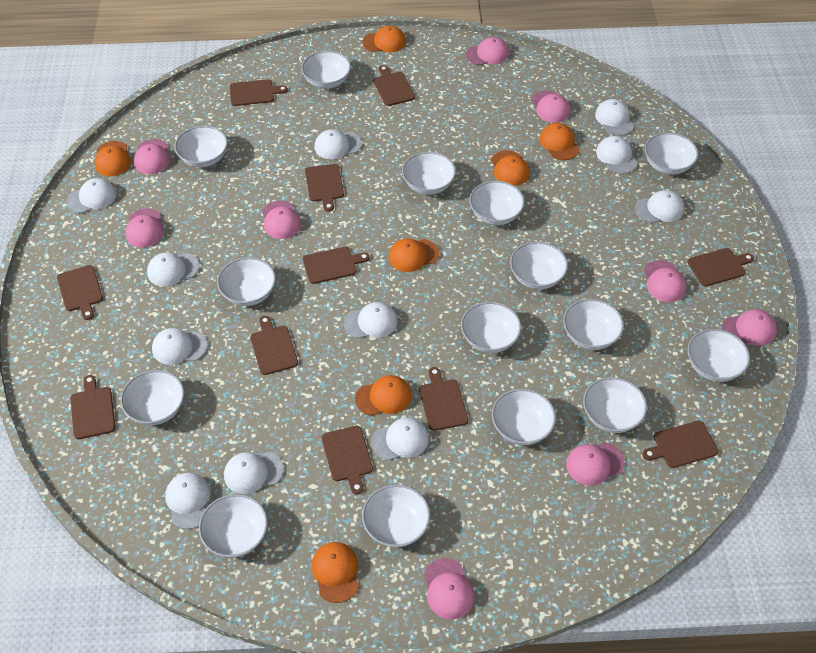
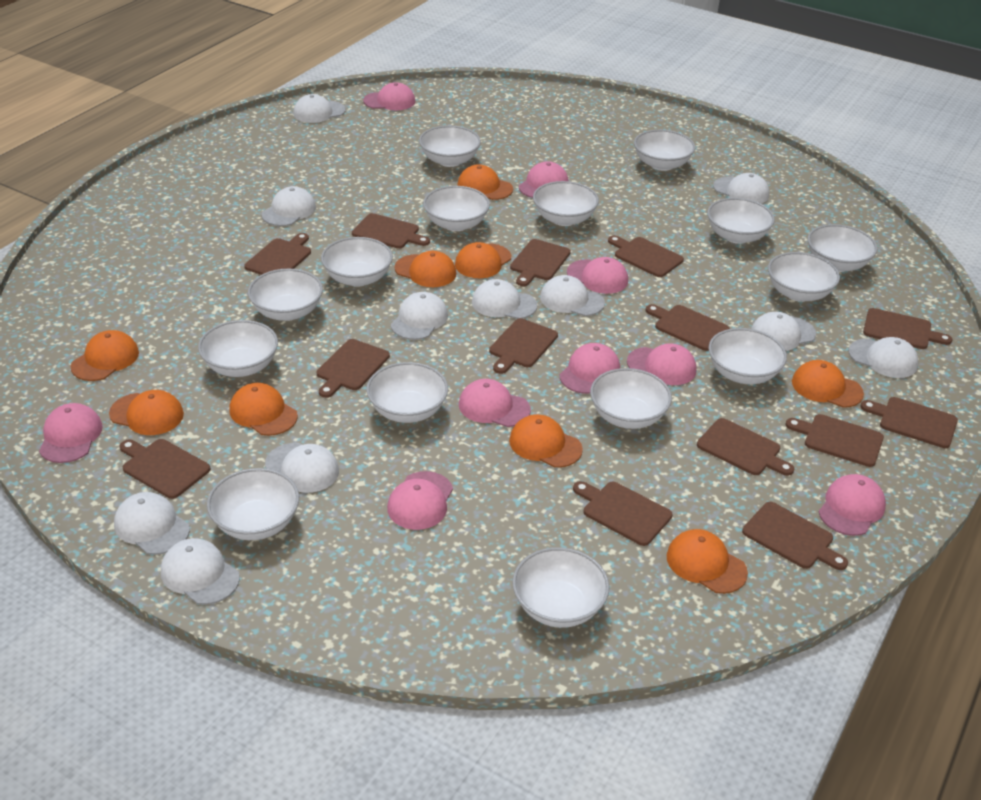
brown cutting board: 11 -> 14
orange cap: 7 -> 9

